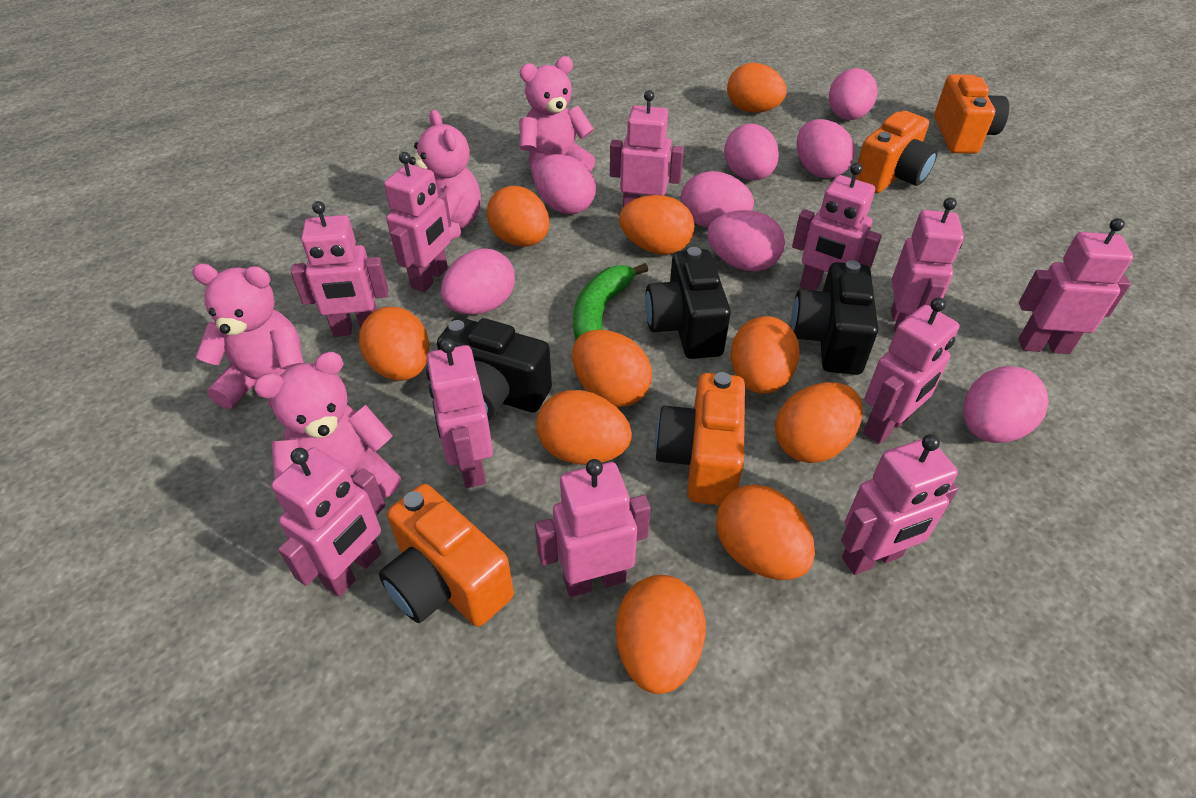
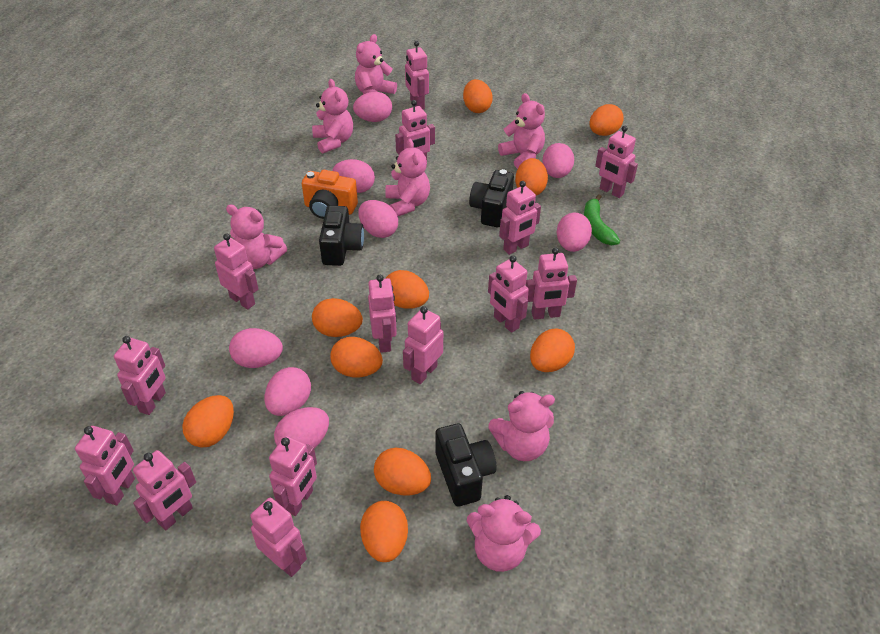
orange camera: 4 -> 1
pink robot: 11 -> 14
pink teddy bear: 4 -> 7

